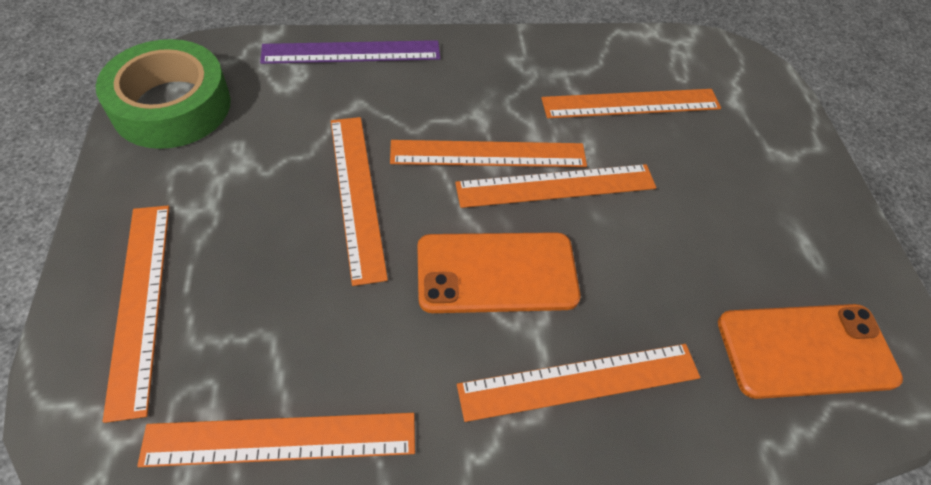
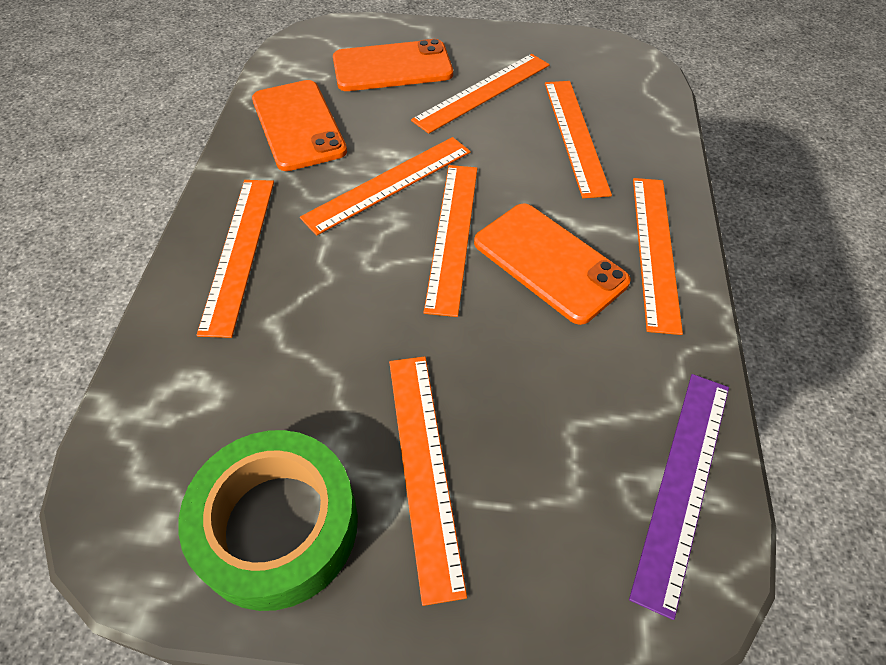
orange phone: 2 -> 3

